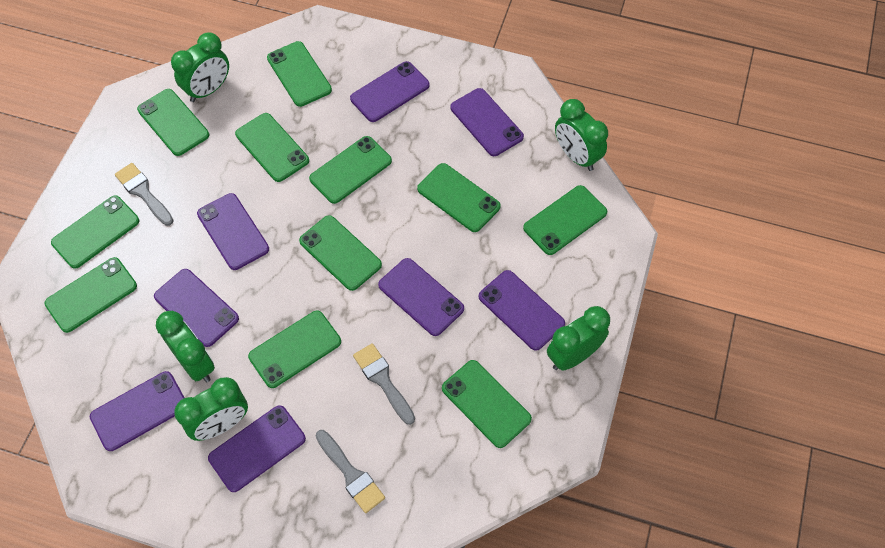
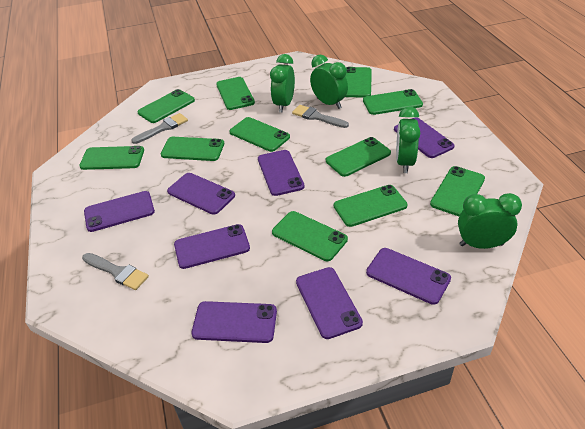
green clock: 5 -> 4

